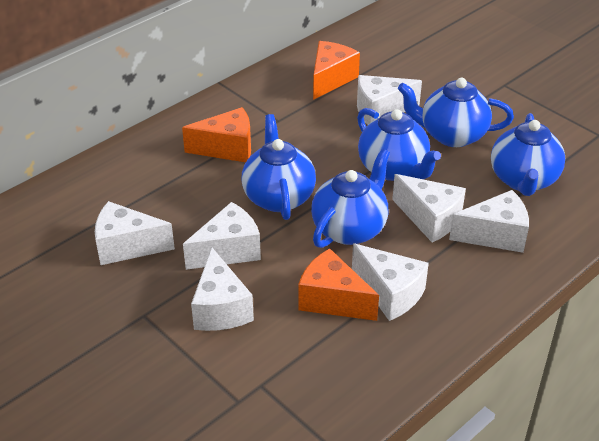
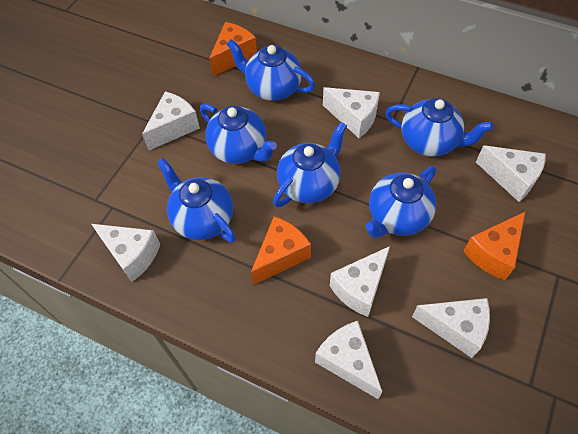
blue teapot: 5 -> 6

